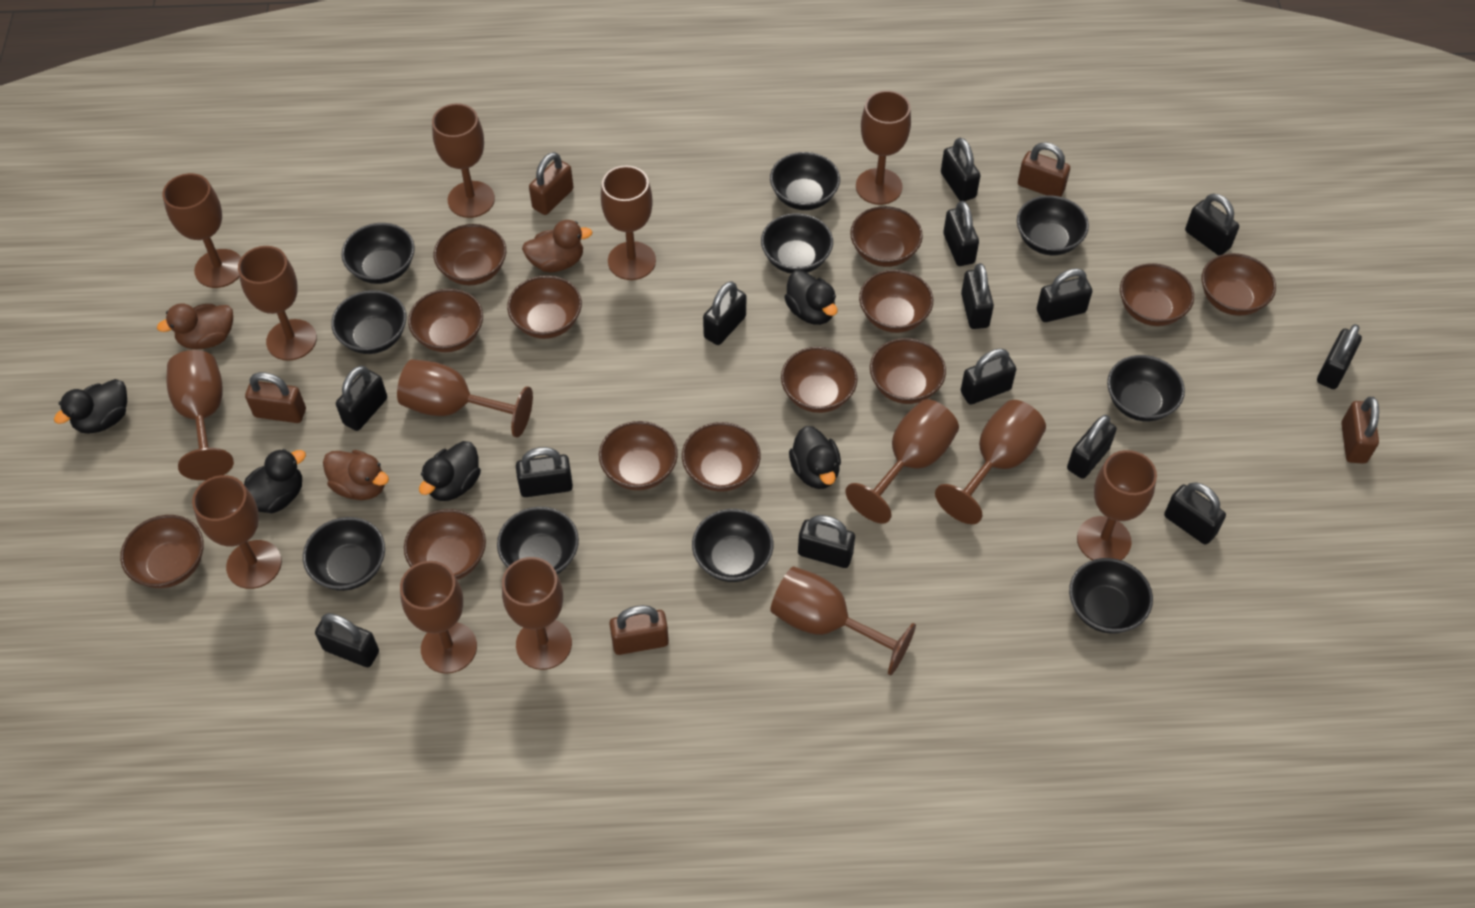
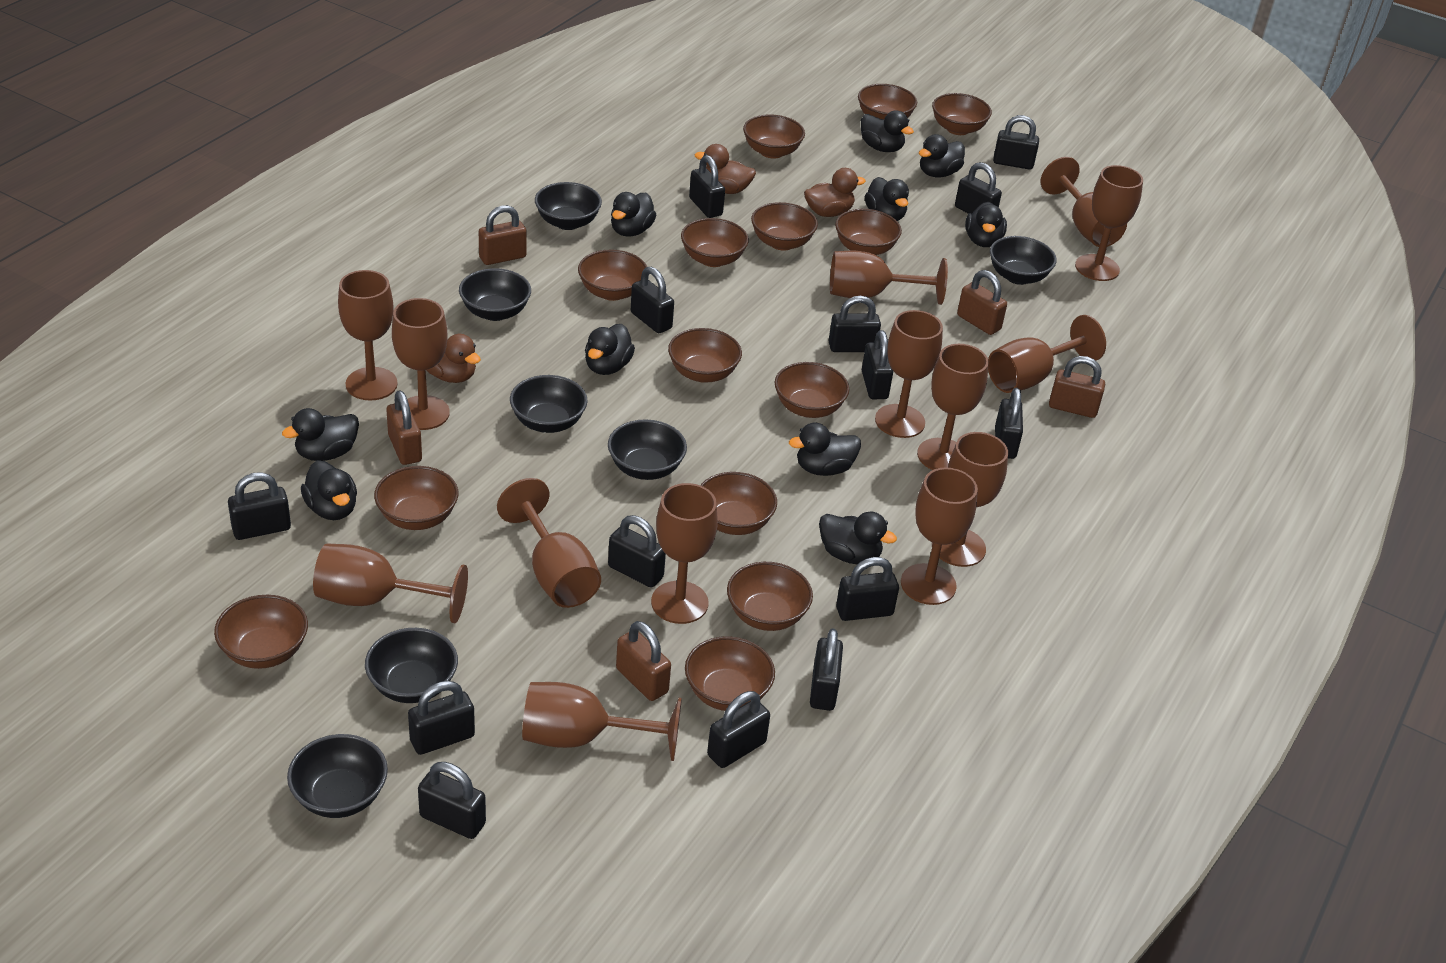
black bowl: 10 -> 7
black duck: 5 -> 10
brown bowl: 13 -> 14

